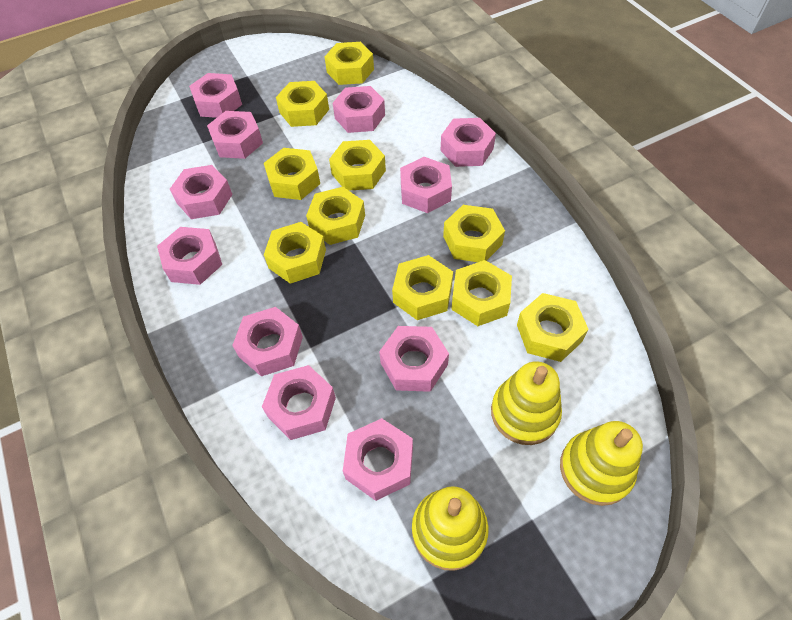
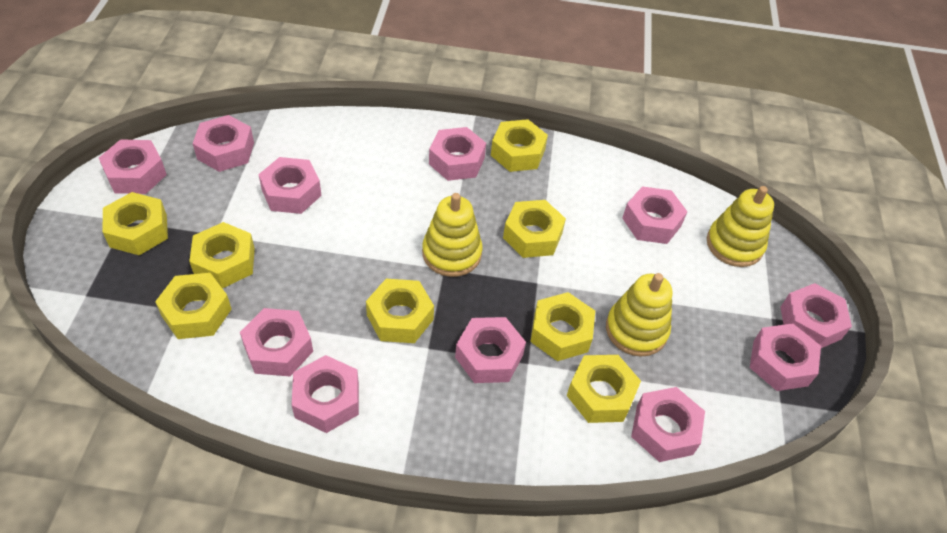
yellow nut: 10 -> 8

